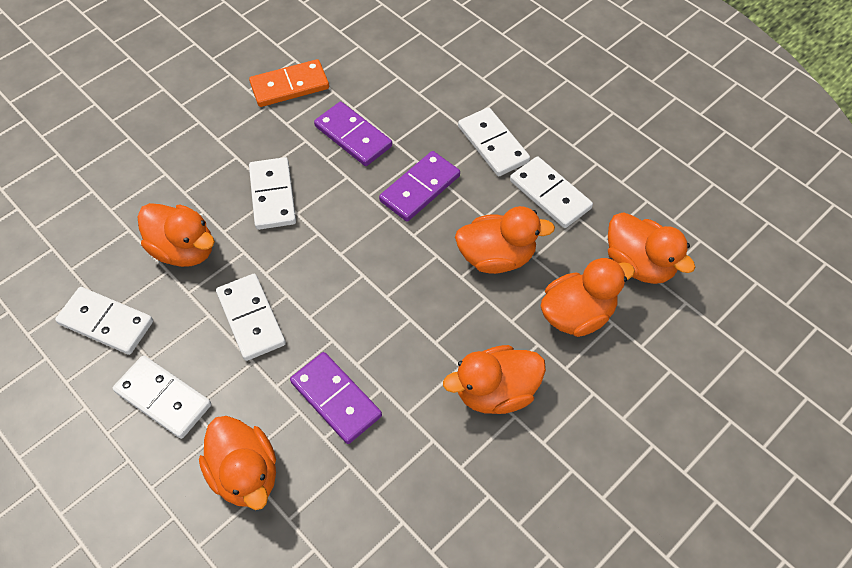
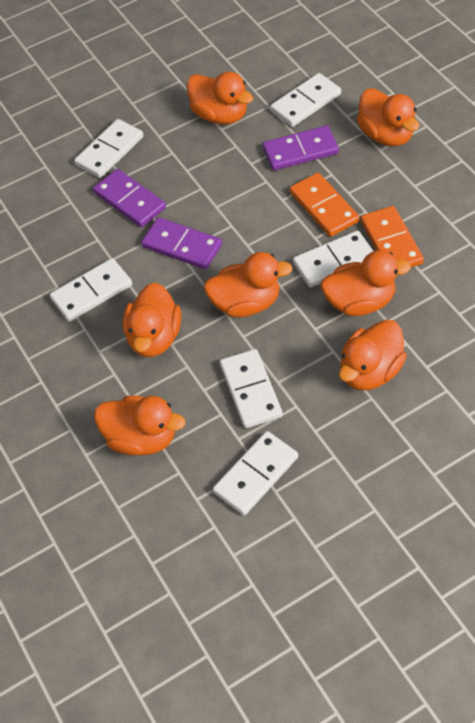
orange domino: 1 -> 2
orange duck: 6 -> 7

